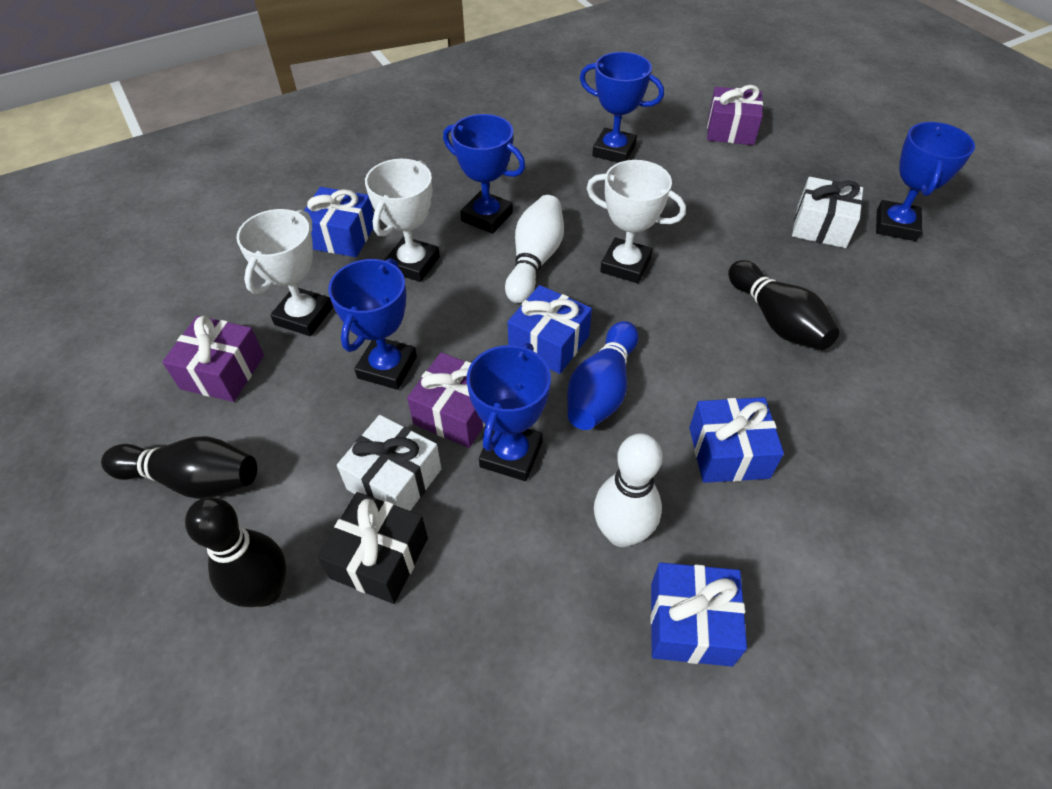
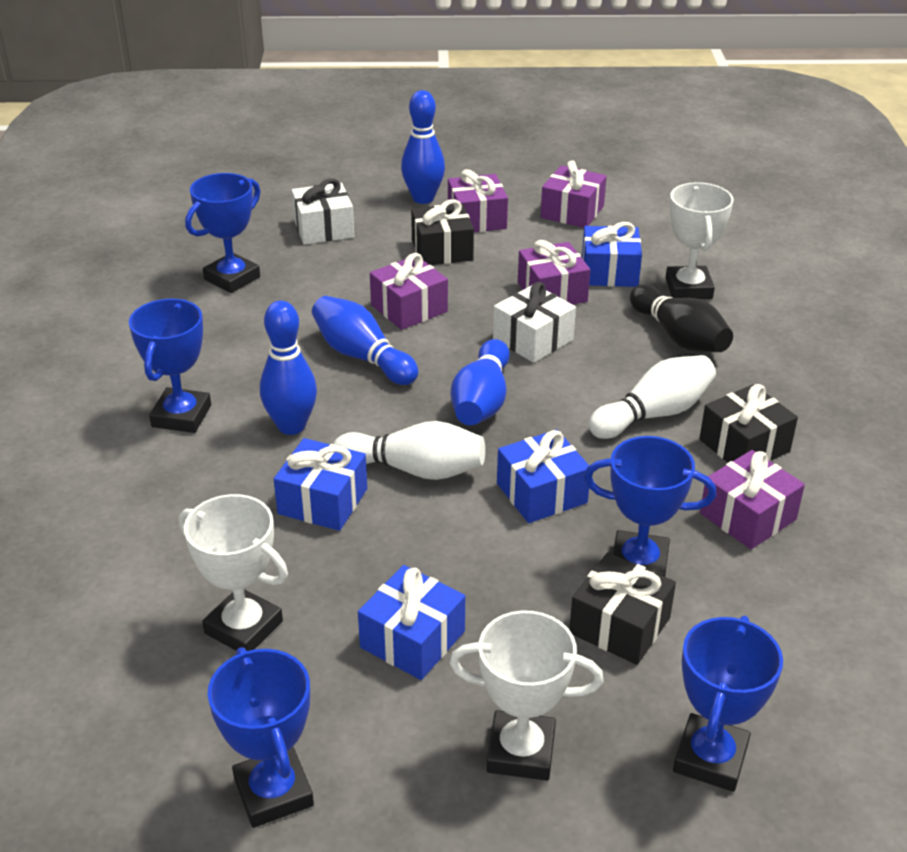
black bowling pin: 3 -> 1
black gift: 1 -> 3
blue bowling pin: 1 -> 4
purple gift: 3 -> 5

